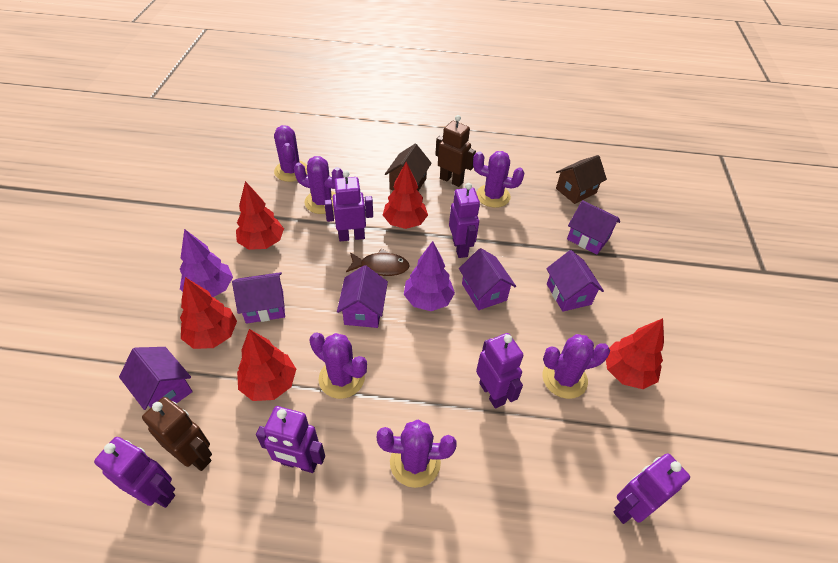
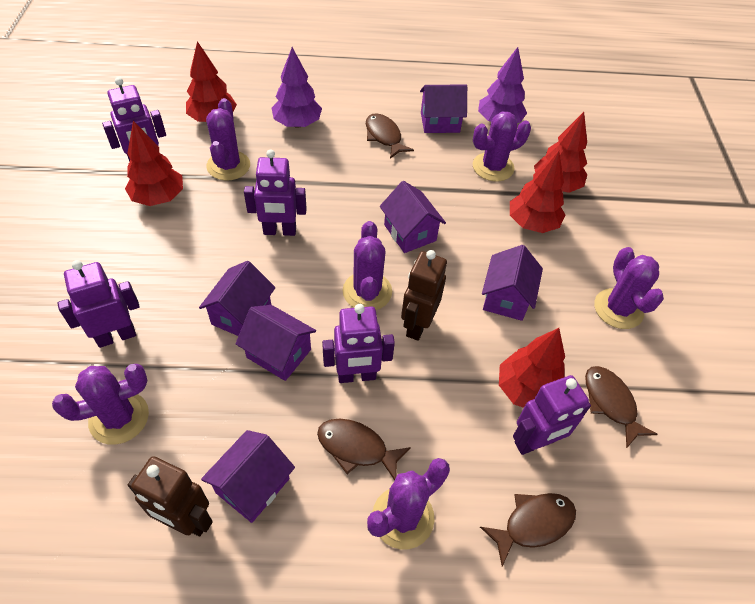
brown fish: 1 -> 4
brown house: 2 -> 0
purple robot: 6 -> 5

